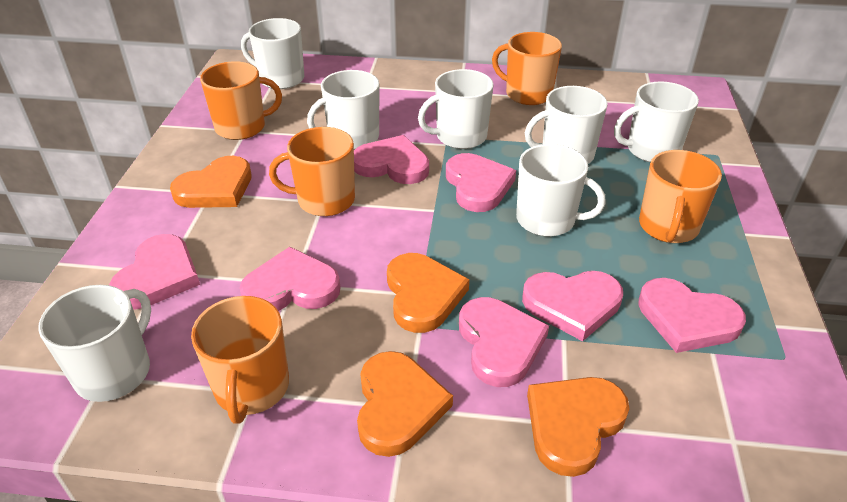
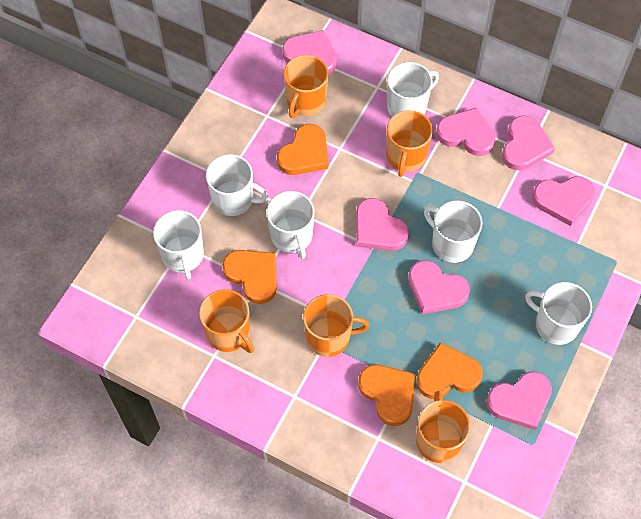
white mug: 7 -> 6

